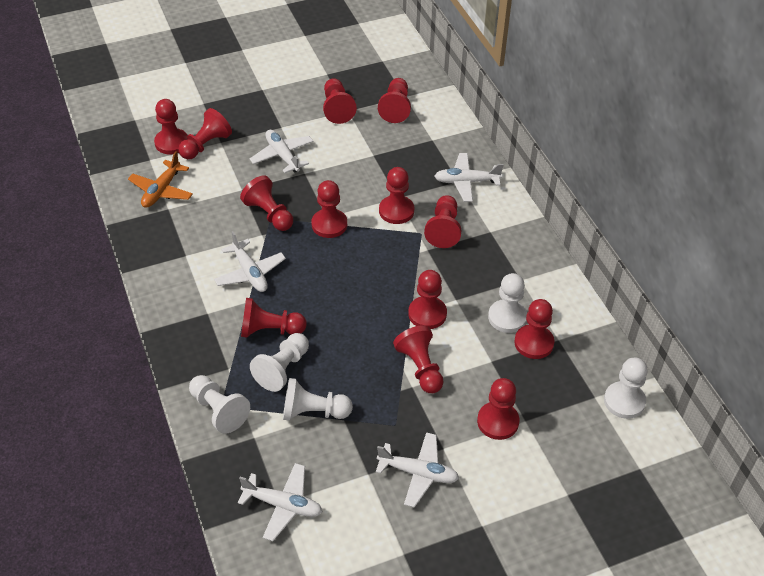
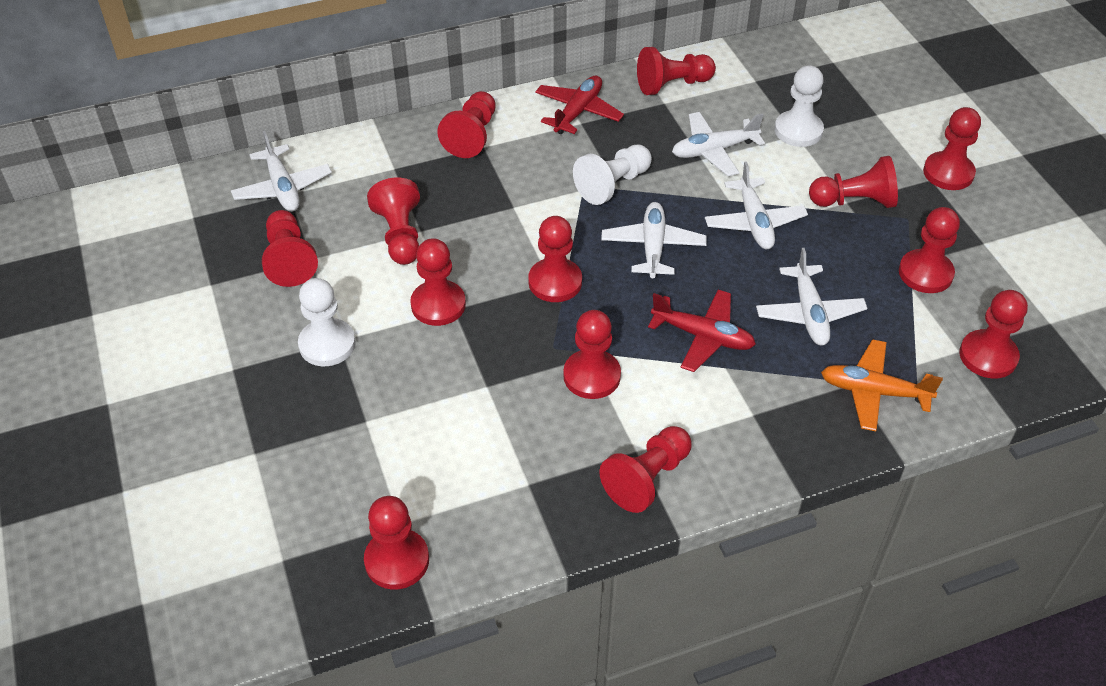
red plane: 0 -> 2
white pawn: 5 -> 3

